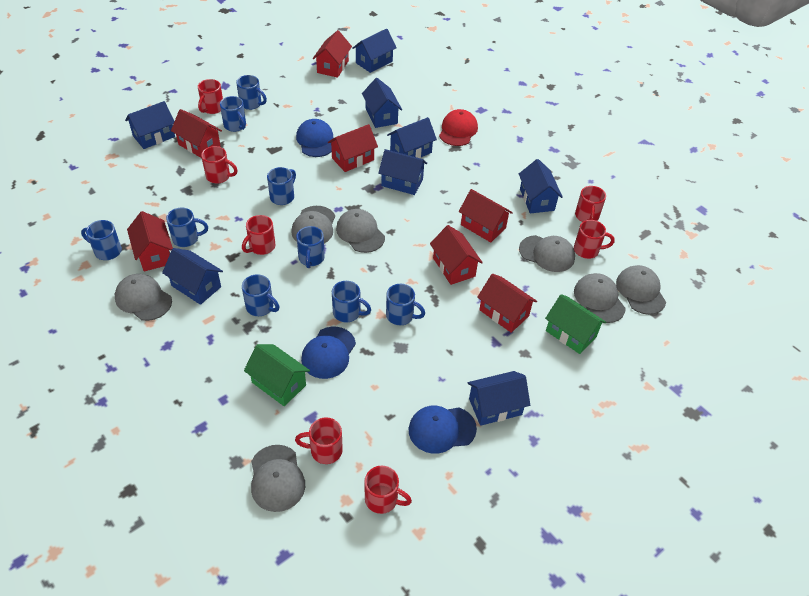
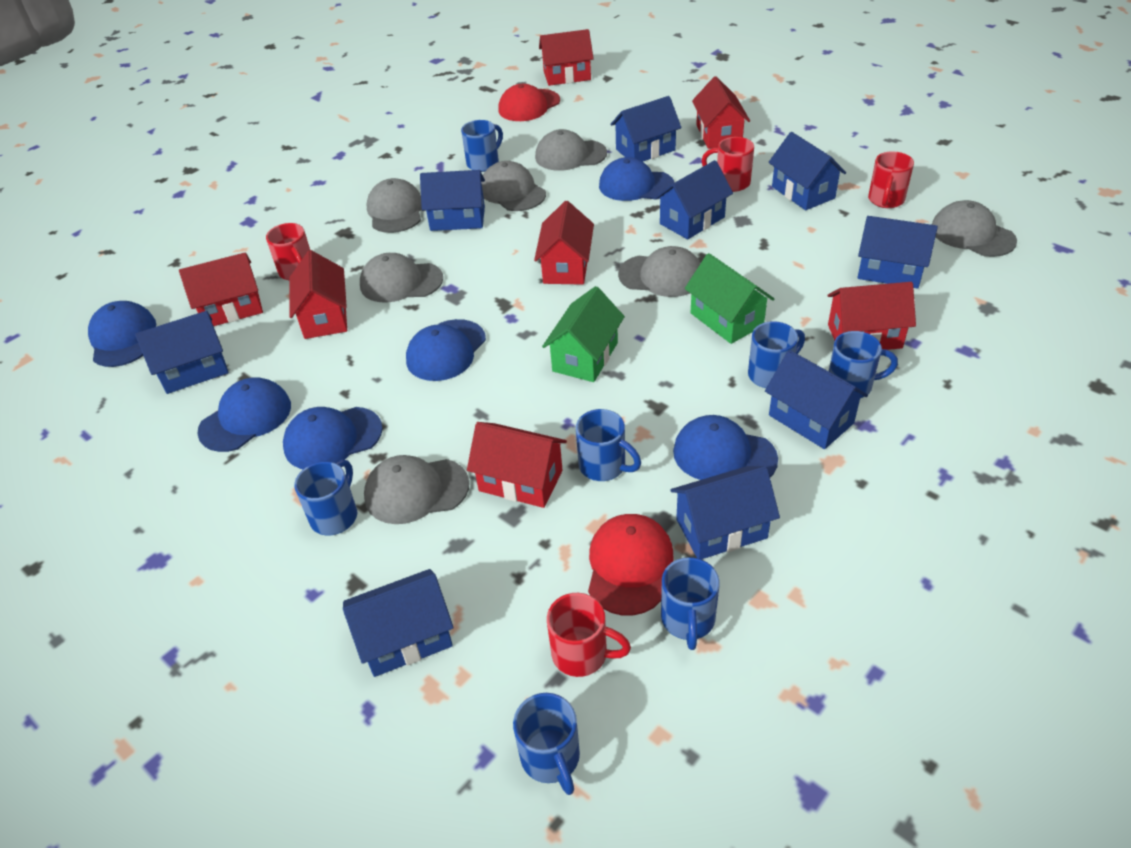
blue cap: 3 -> 6
blue house: 8 -> 9
blue mug: 9 -> 7
red cap: 1 -> 2
red mug: 7 -> 4

